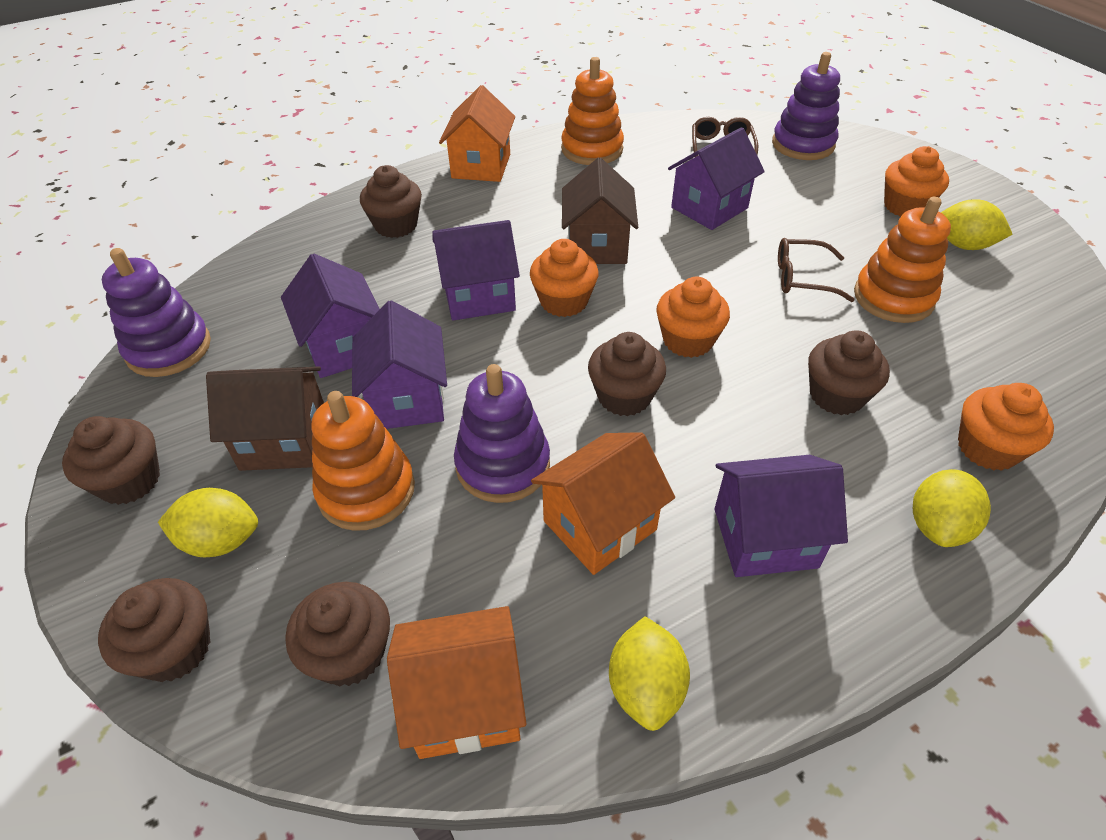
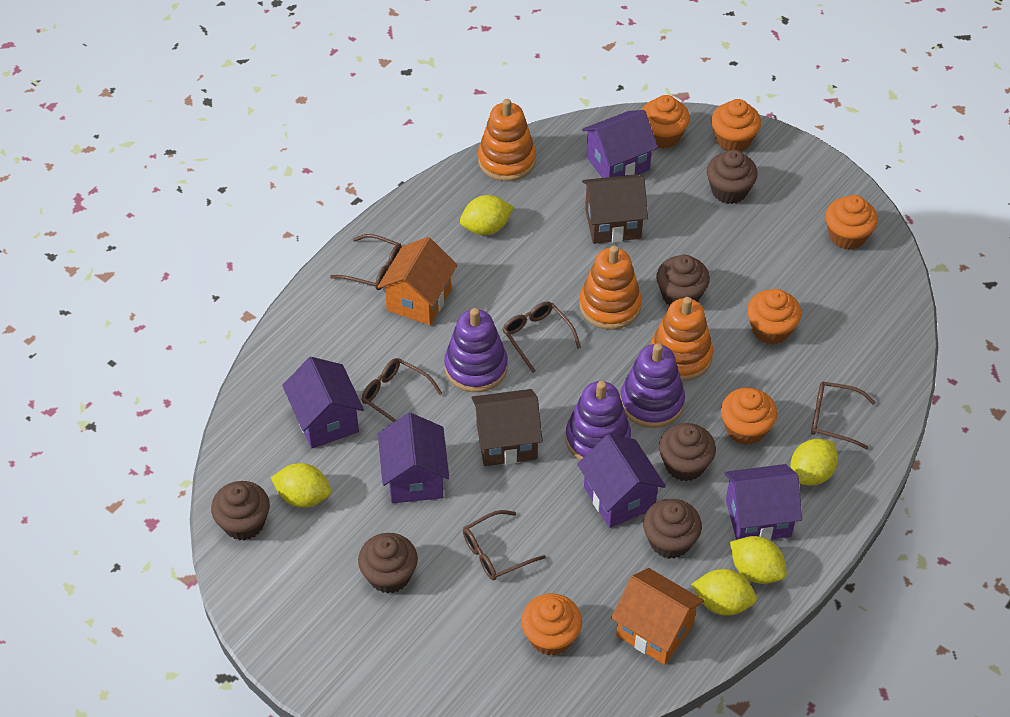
brown glasses: 2 -> 5
orange cupcake: 4 -> 6
orange house: 3 -> 2
yellow lemon: 4 -> 5

